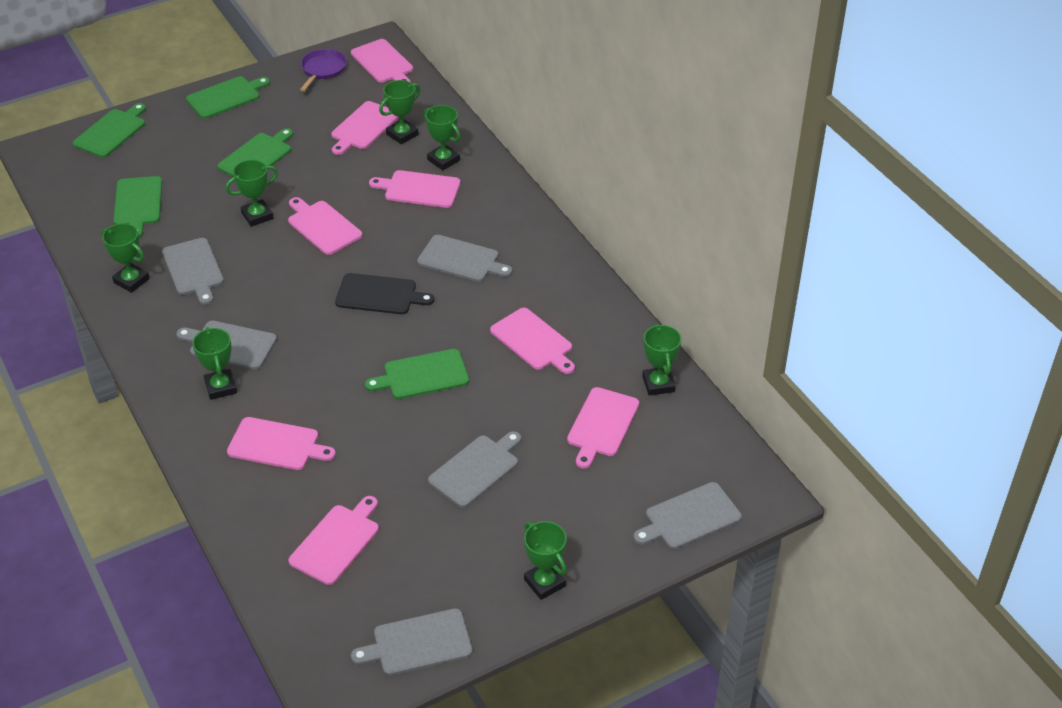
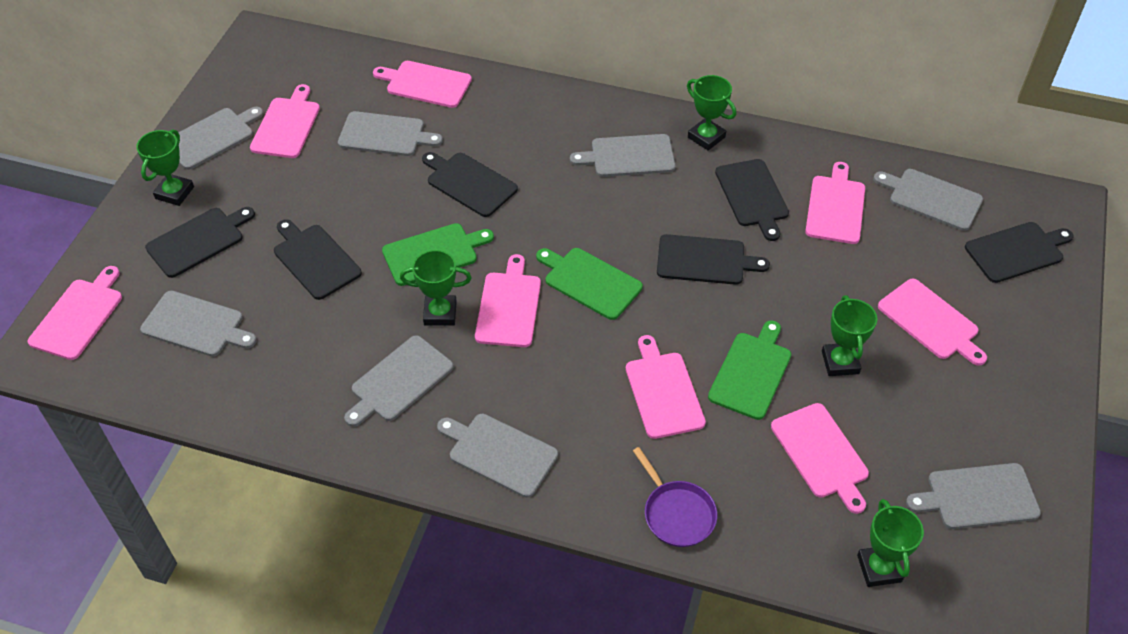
black cutting board: 1 -> 6
green cutting board: 5 -> 3
green trophy: 7 -> 5
grey cutting board: 6 -> 8

